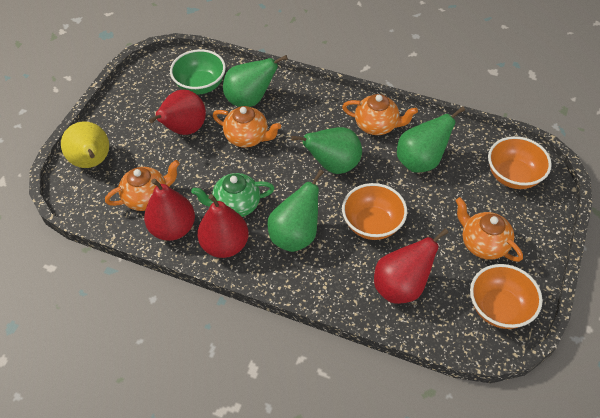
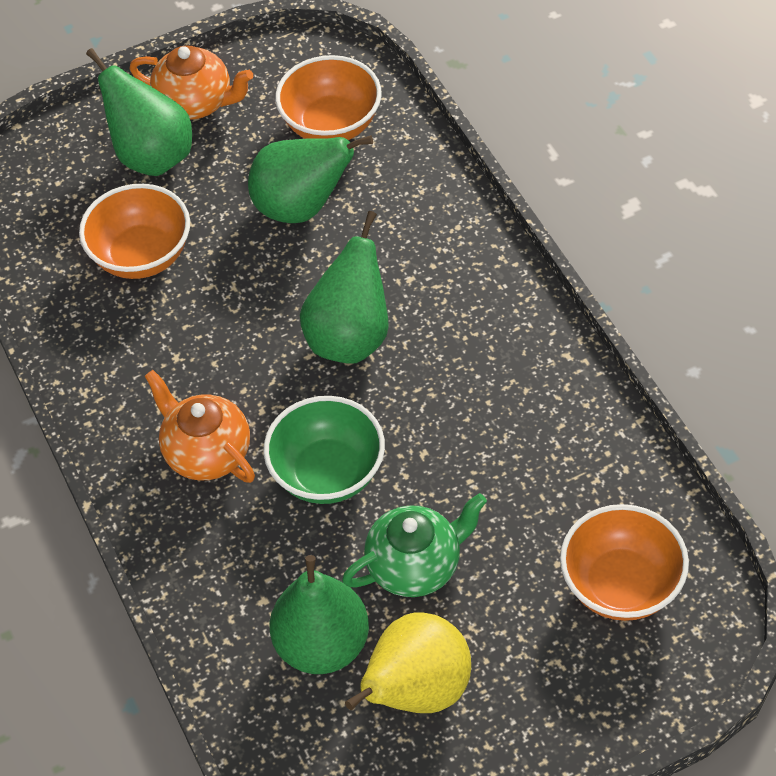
orange teapot: 4 -> 2
red pear: 4 -> 0

